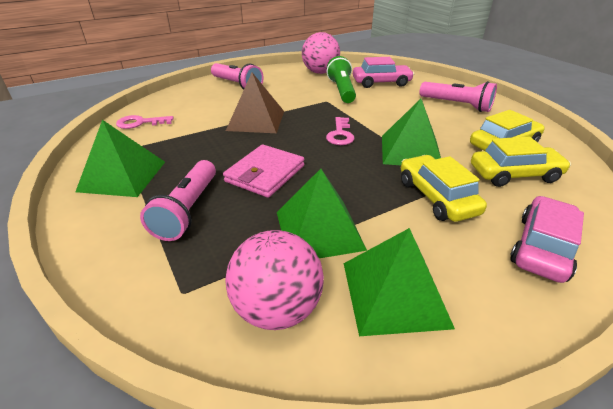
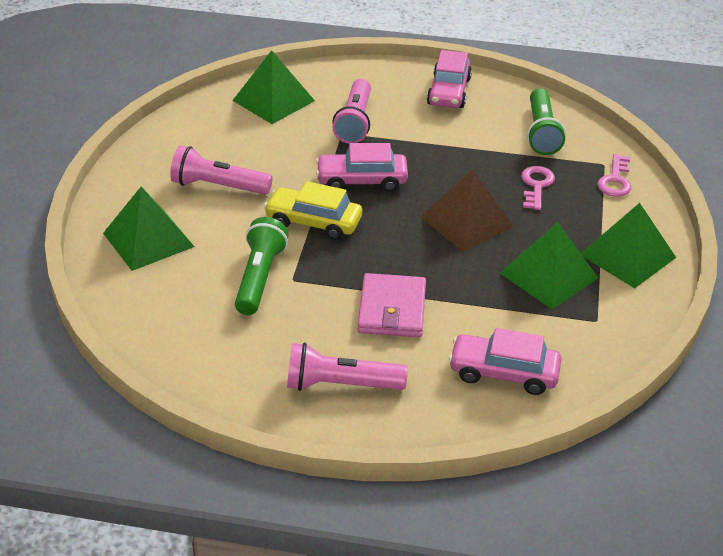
green flashlight: 1 -> 2
pink ball: 2 -> 0
pink car: 2 -> 3
yellow car: 3 -> 1

